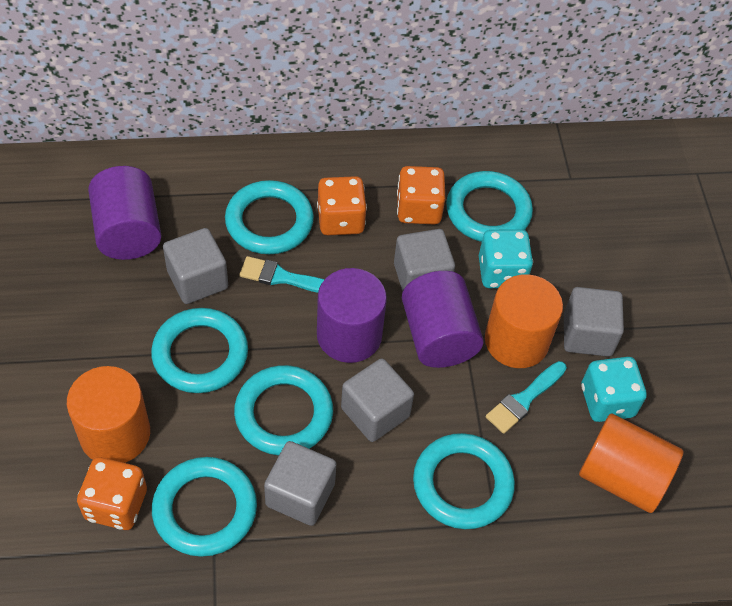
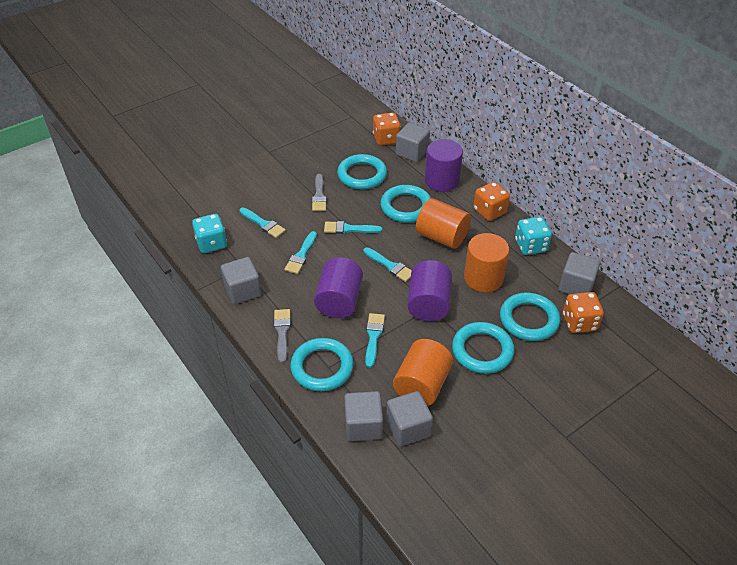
grey brush: 0 -> 2
turquoise brush: 2 -> 5
turquoise ring: 6 -> 5

